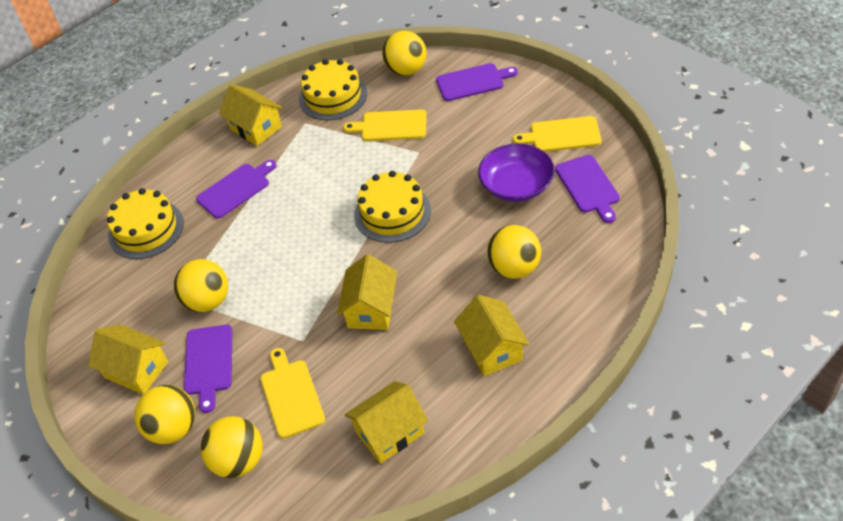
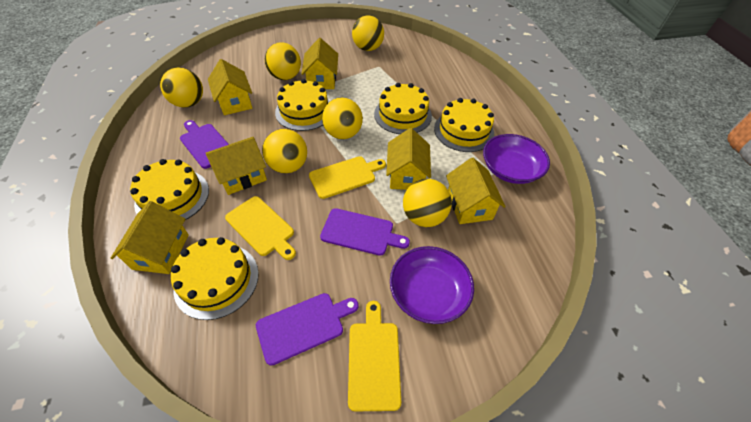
purple bowl: 1 -> 2
purple cutting board: 4 -> 3
yellow ball: 5 -> 6
yellow cake: 3 -> 5
yellow house: 5 -> 6

